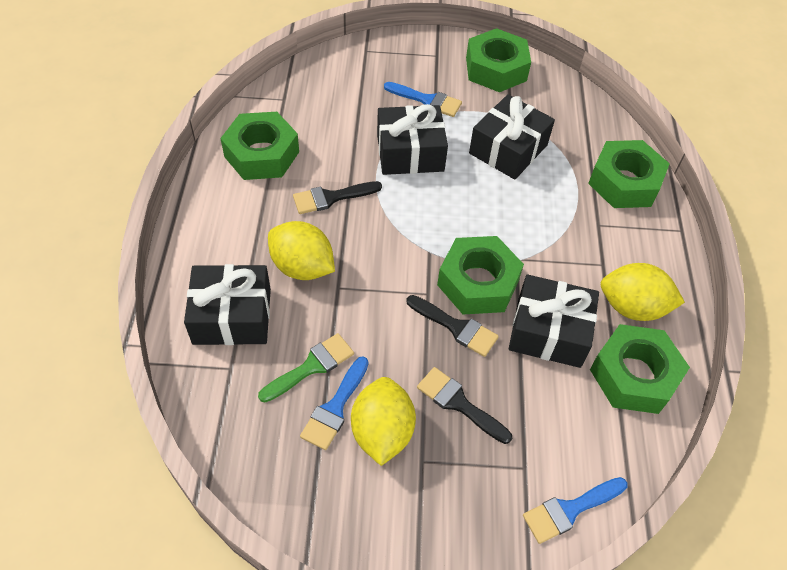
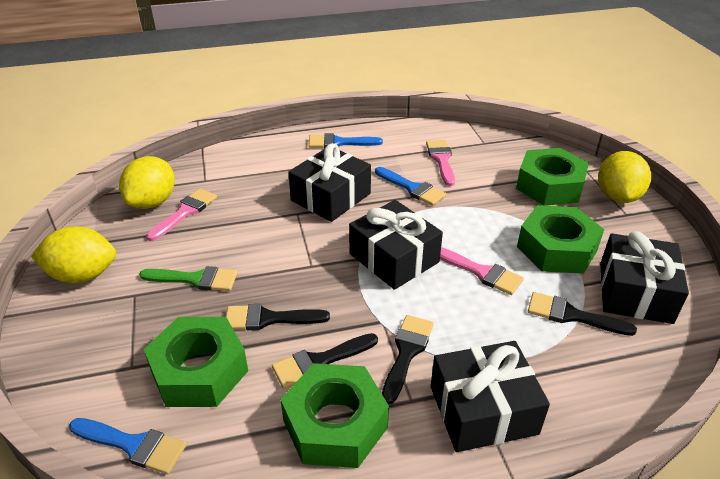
black brush: 3 -> 4
green nut: 5 -> 4
pink brush: 0 -> 3

